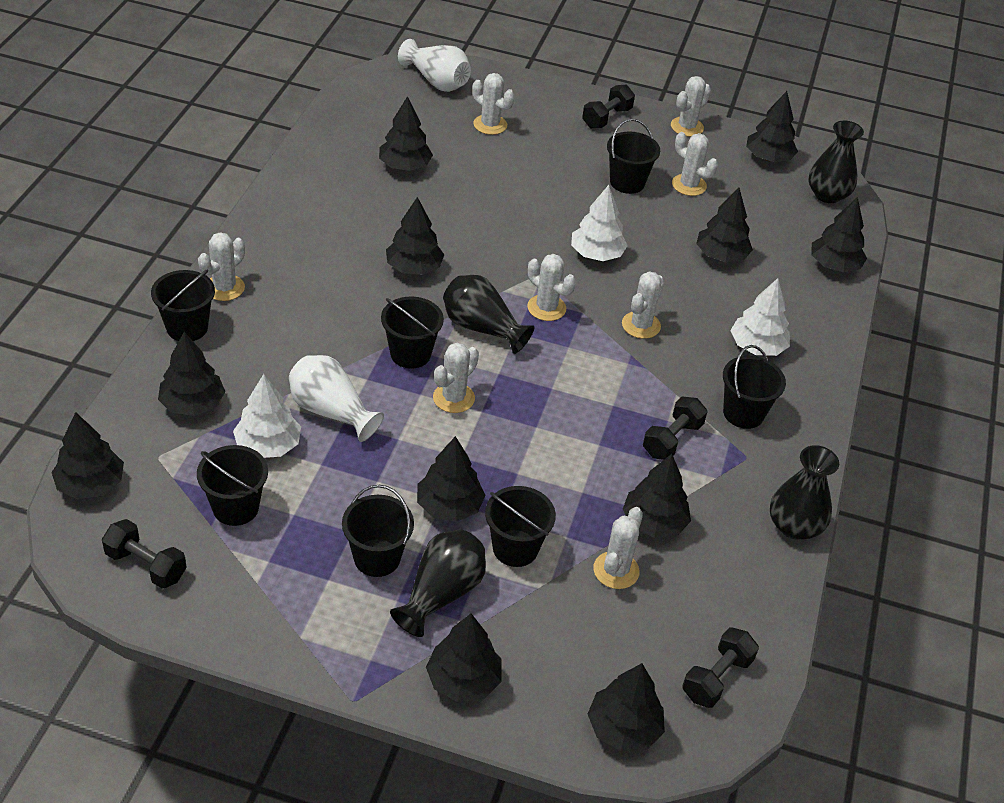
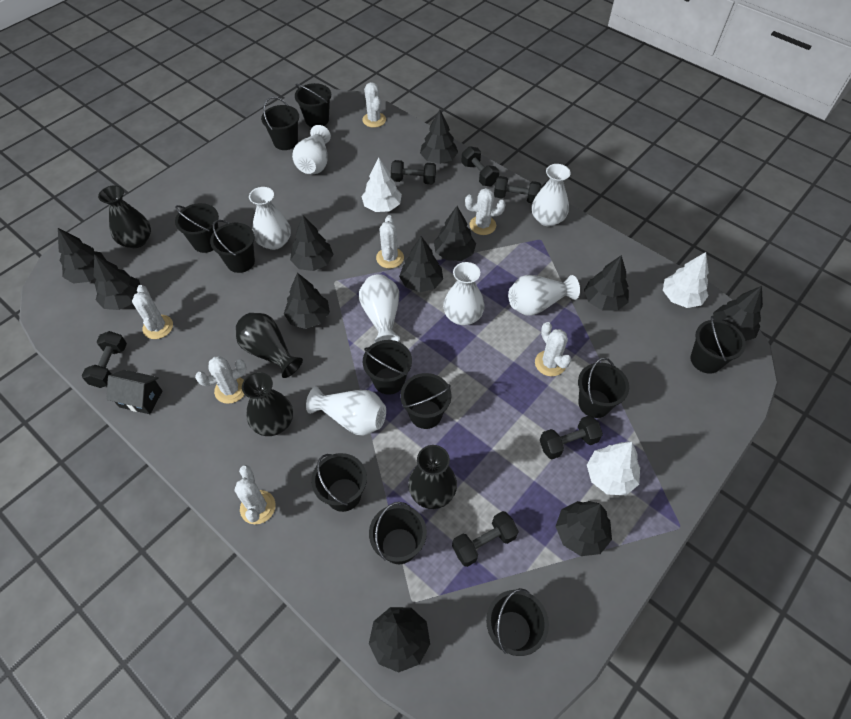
black bucket: 7 -> 11
black dumbbell: 4 -> 6
black house: 0 -> 1
white cactus: 8 -> 7
white vase: 2 -> 7

